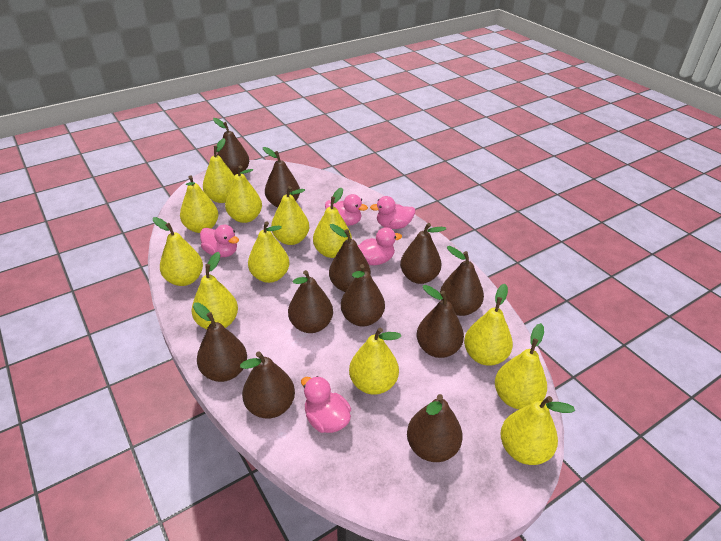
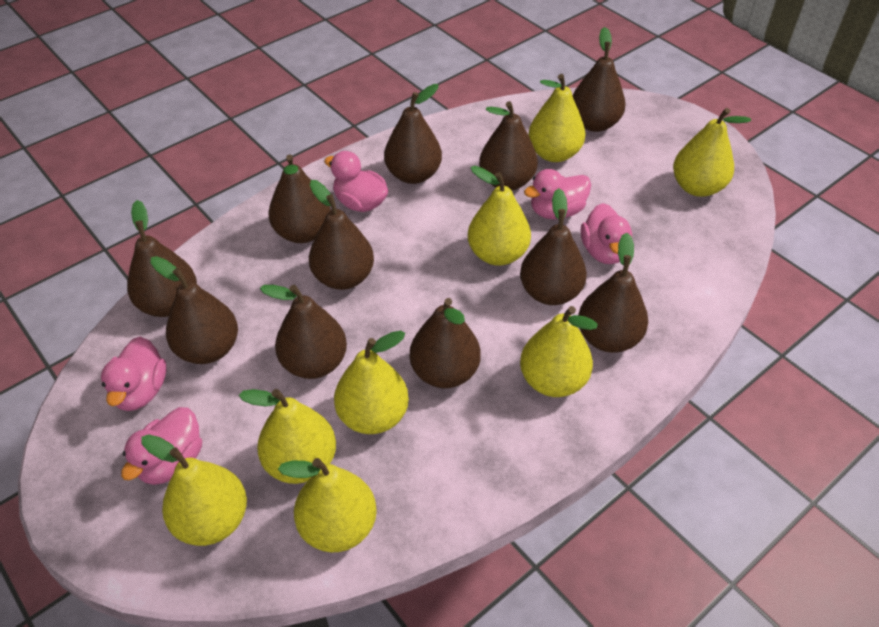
yellow pear: 12 -> 8

